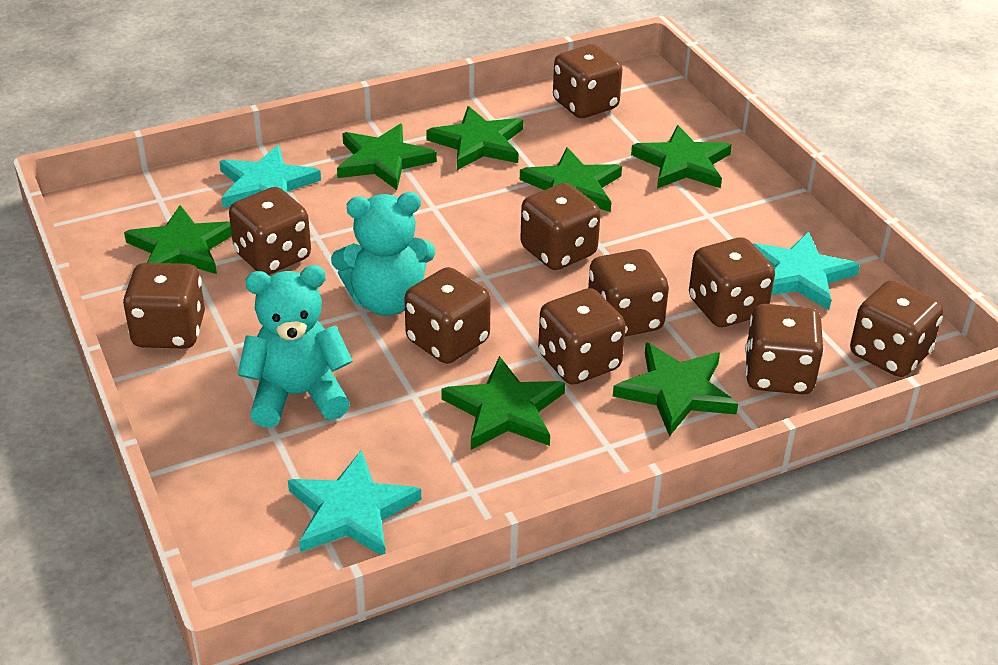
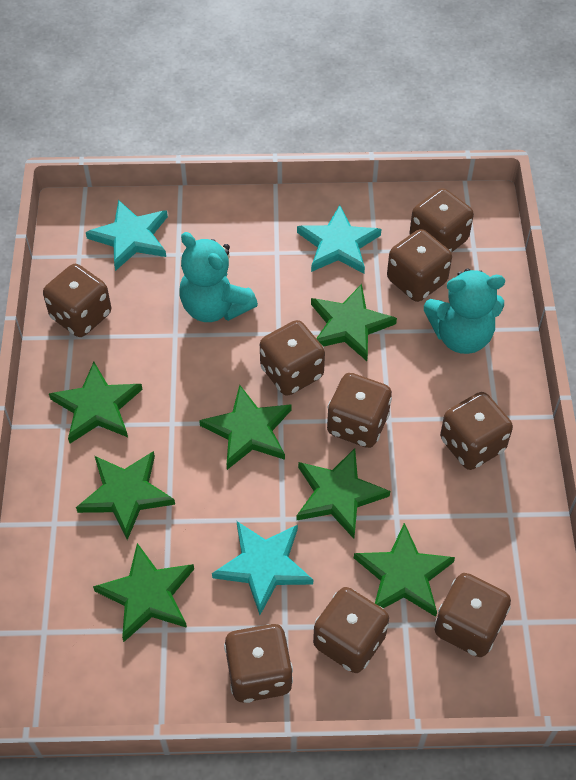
brown dice: 10 -> 9

